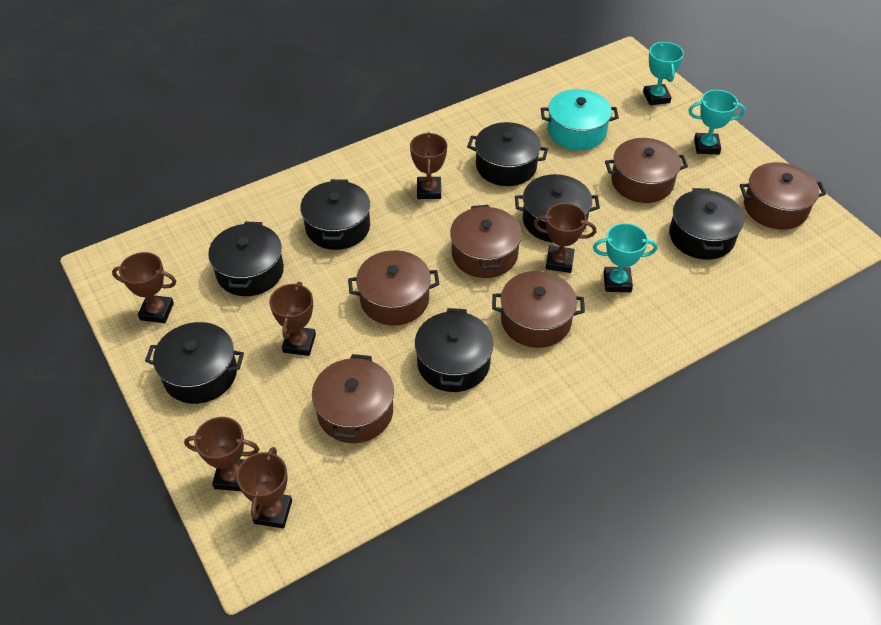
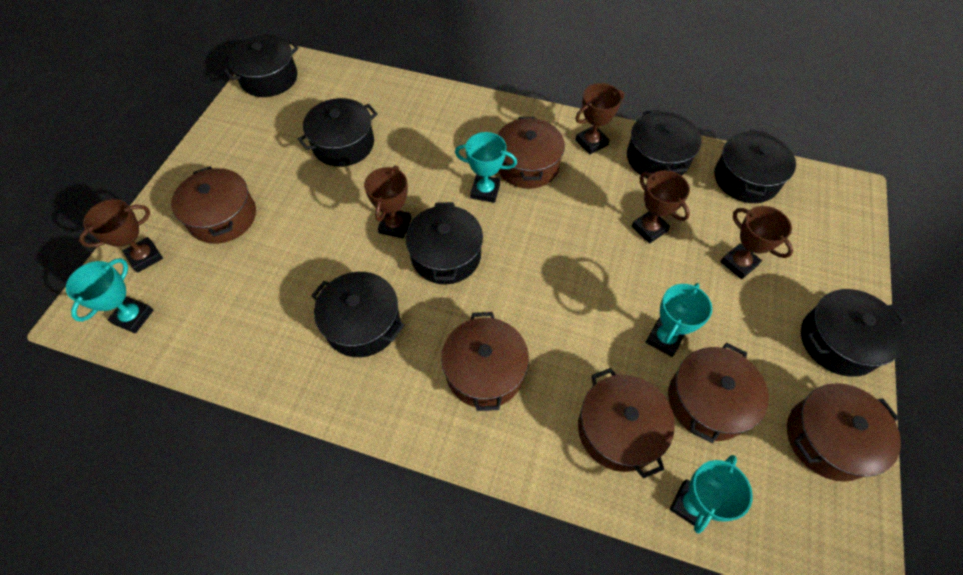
brown trophy: 6 -> 5
turquoise pot: 1 -> 0
turquoise trophy: 3 -> 4

